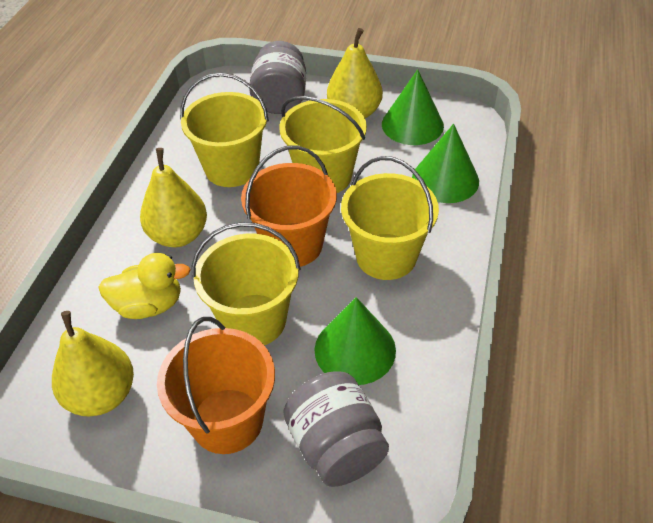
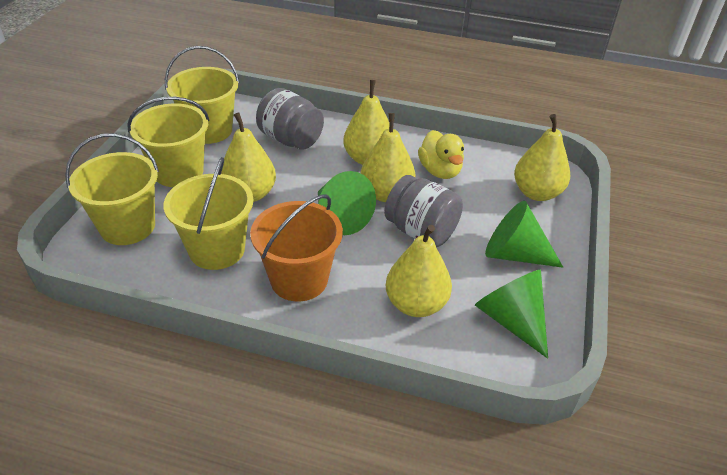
orange bucket: 2 -> 1
yellow pear: 3 -> 5

